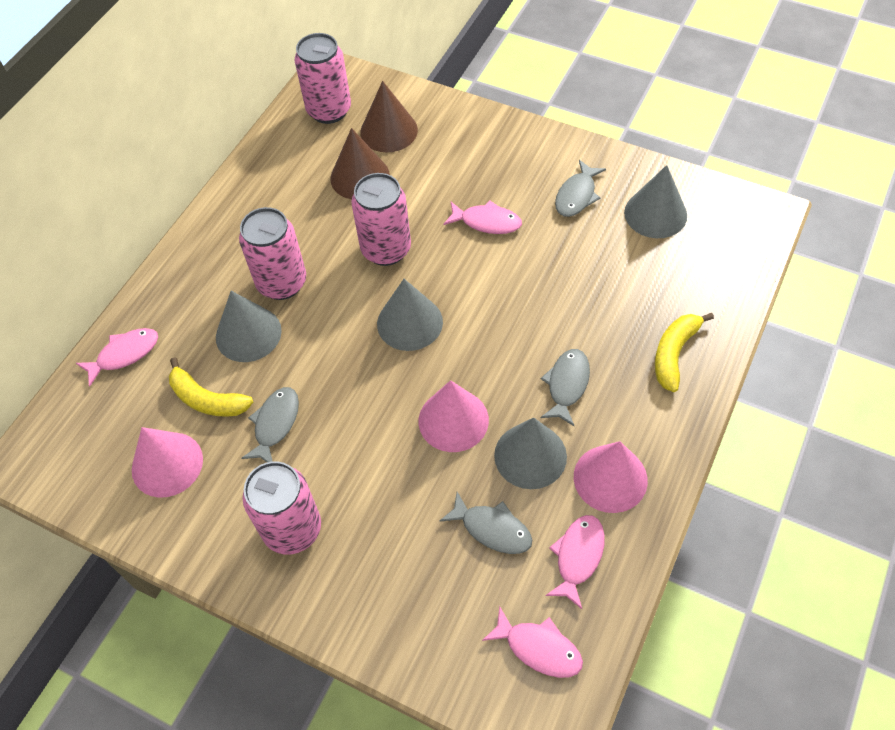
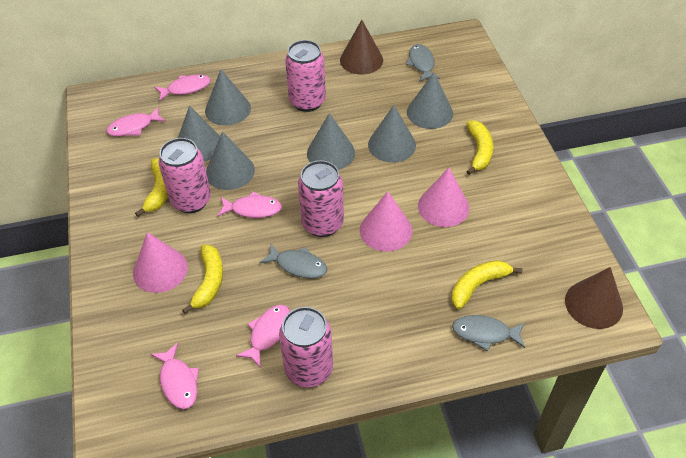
grey cone: 4 -> 6
grey fish: 4 -> 3
pink fish: 4 -> 5
yellow banana: 2 -> 4

